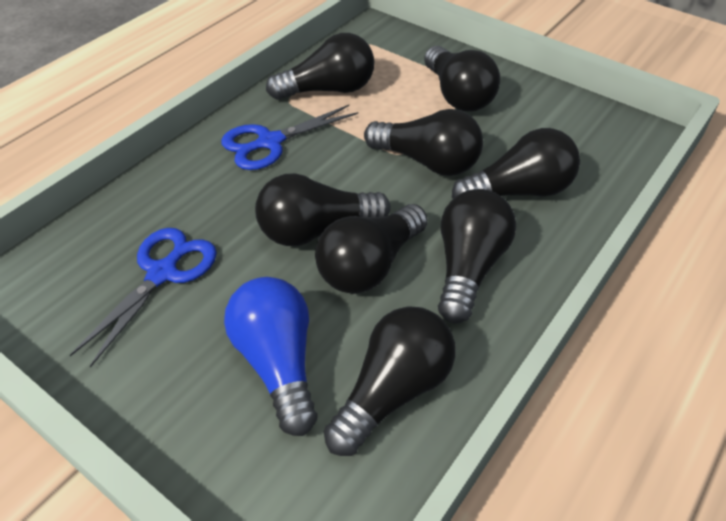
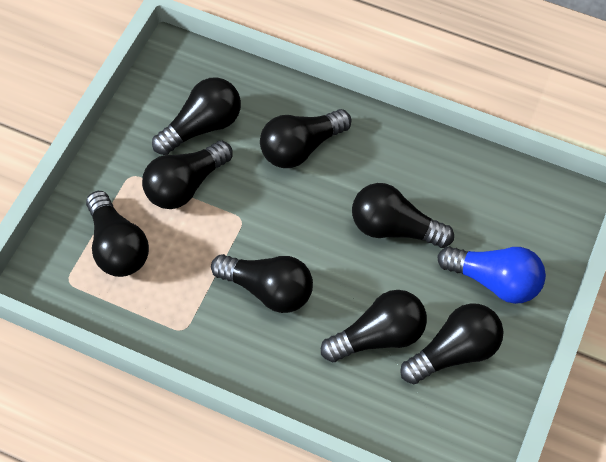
blue scissors: 2 -> 0

